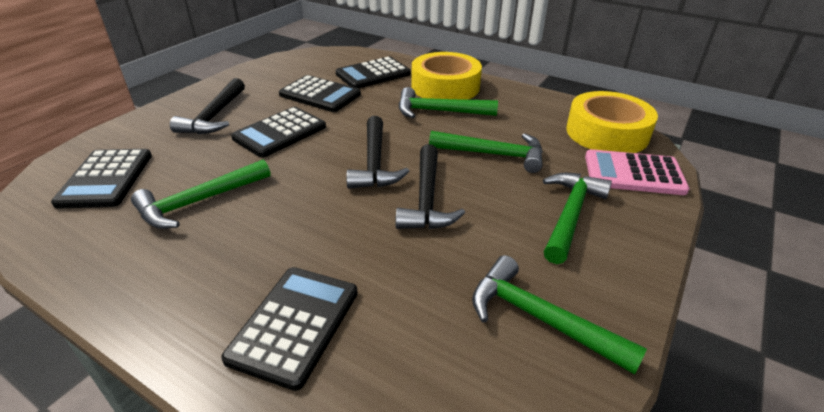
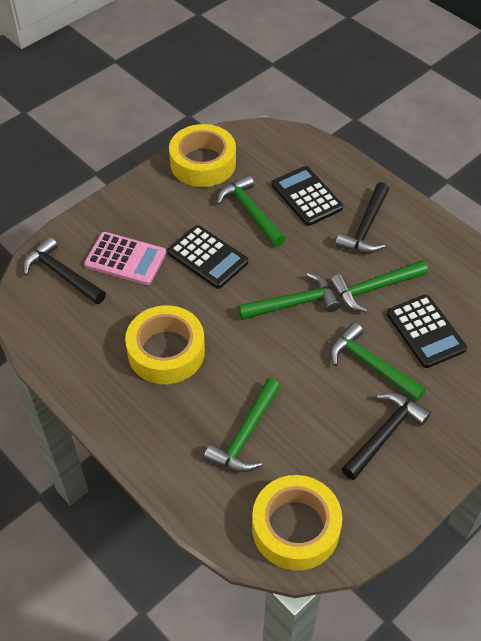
black calculator: 5 -> 3
yellow tape: 2 -> 3

